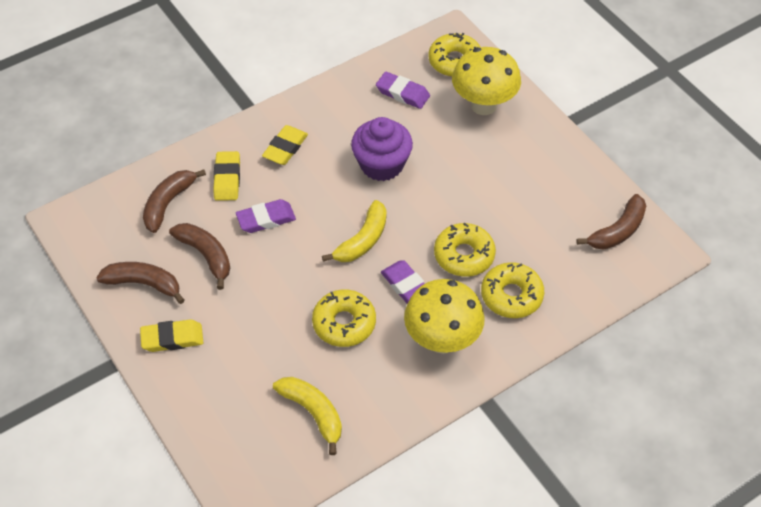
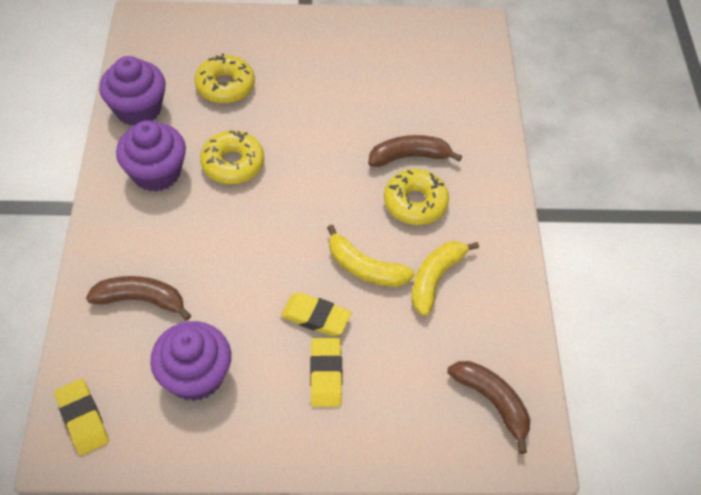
brown banana: 4 -> 3
purple cupcake: 1 -> 3
purple eraser: 3 -> 0
yellow donut: 4 -> 3
yellow mushroom: 2 -> 0

